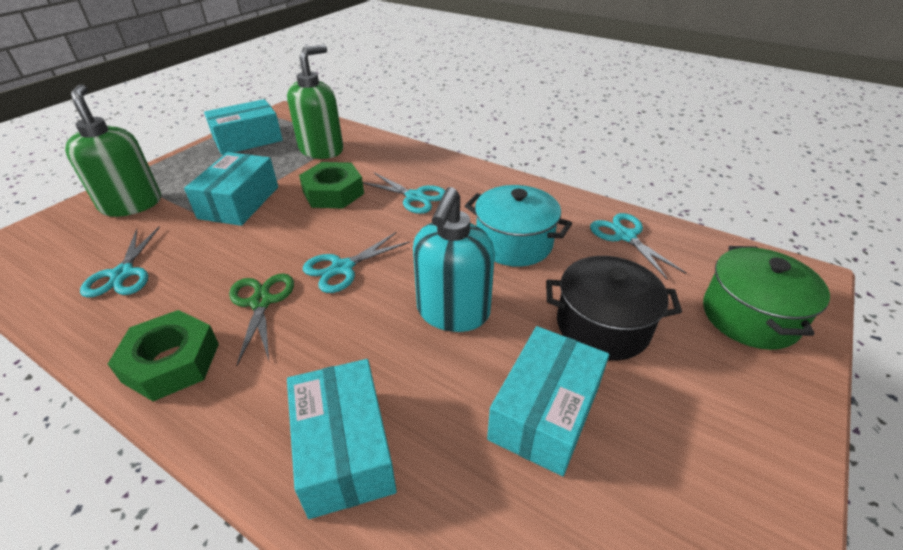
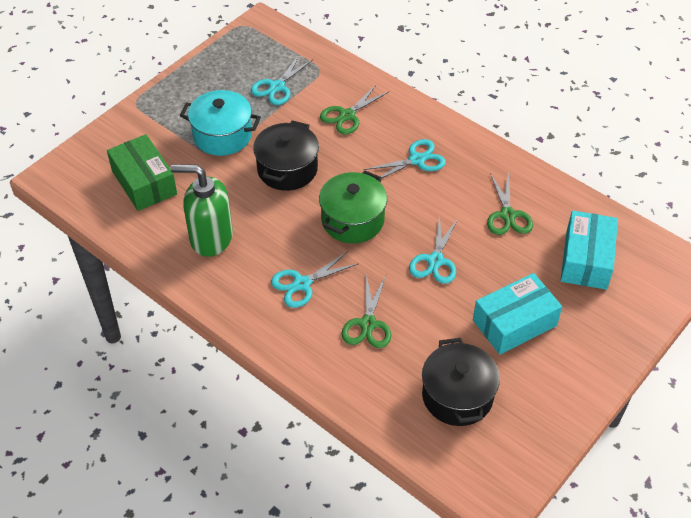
black pot: 1 -> 2
green box: 0 -> 1
green nut: 2 -> 0
green scissors: 1 -> 3
green soap dispenser: 2 -> 1
turquoise box: 4 -> 2
turquoise soap dispenser: 1 -> 0

